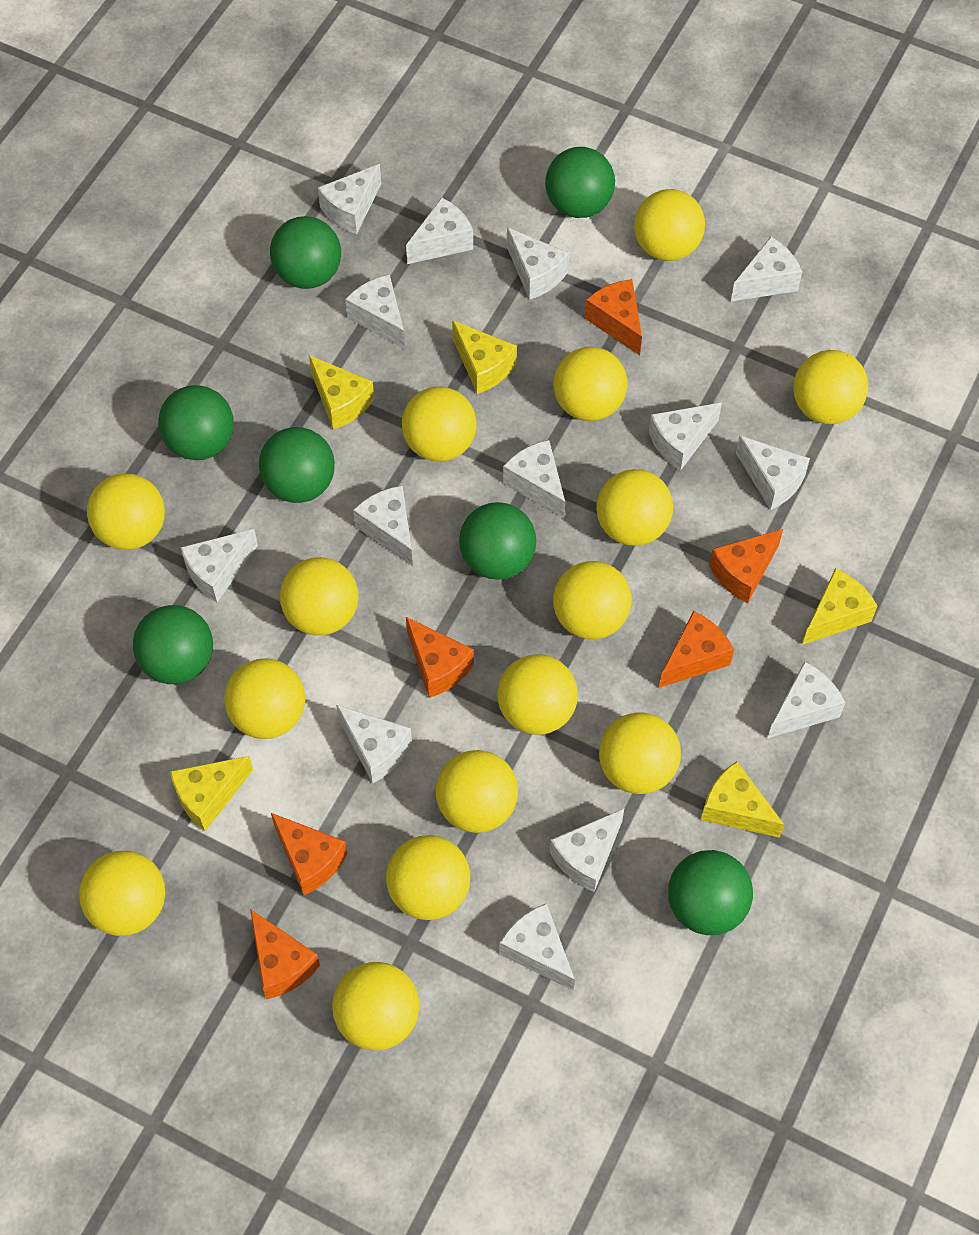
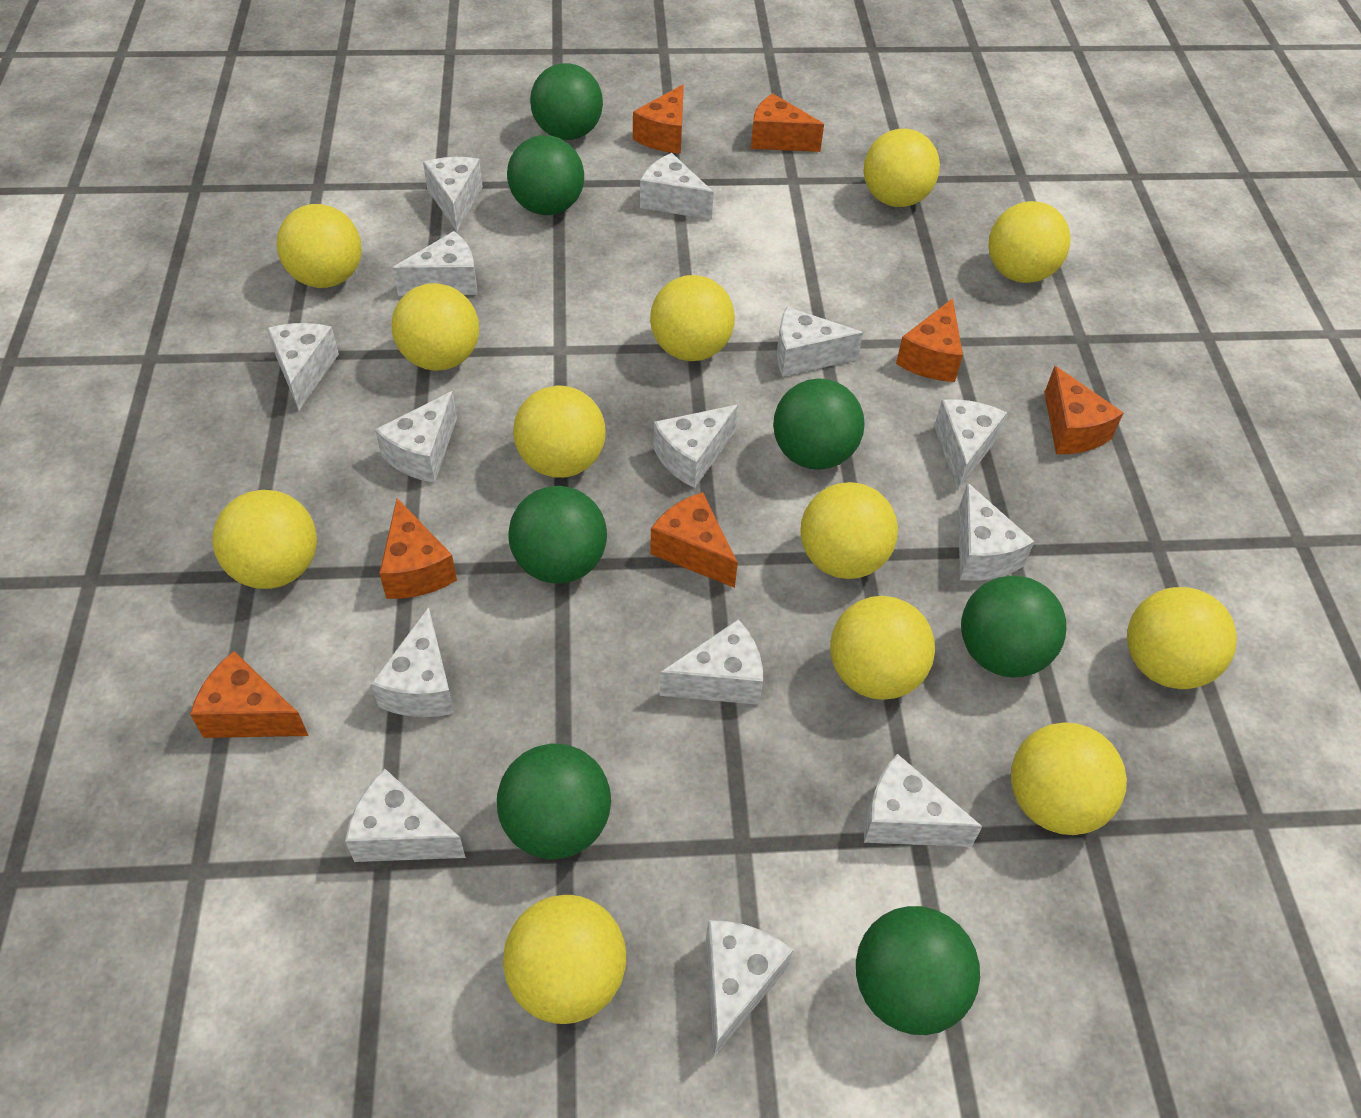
orange cheese: 6 -> 7
yellow ball: 15 -> 12
yellow cheese: 5 -> 0

